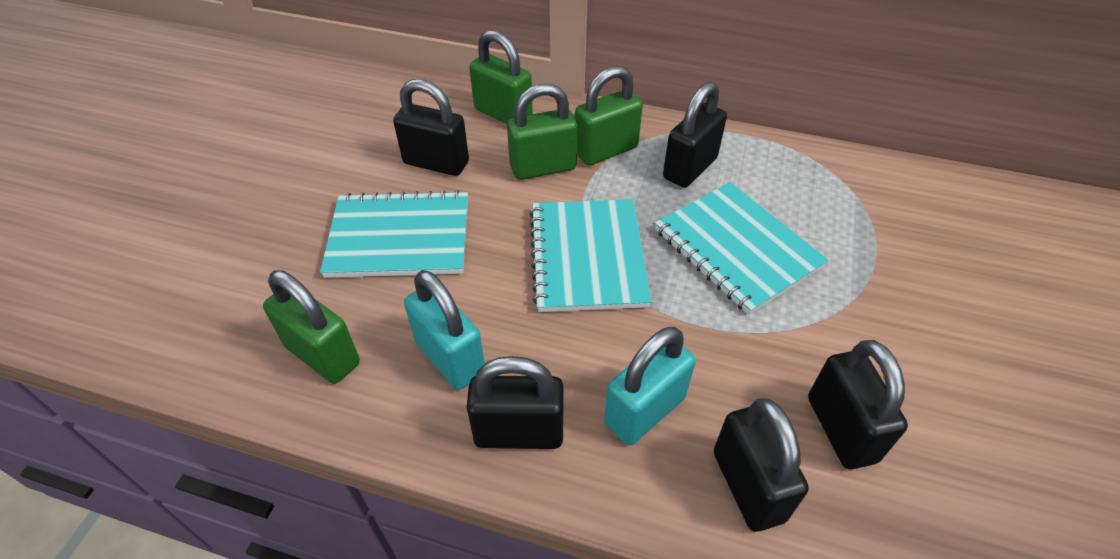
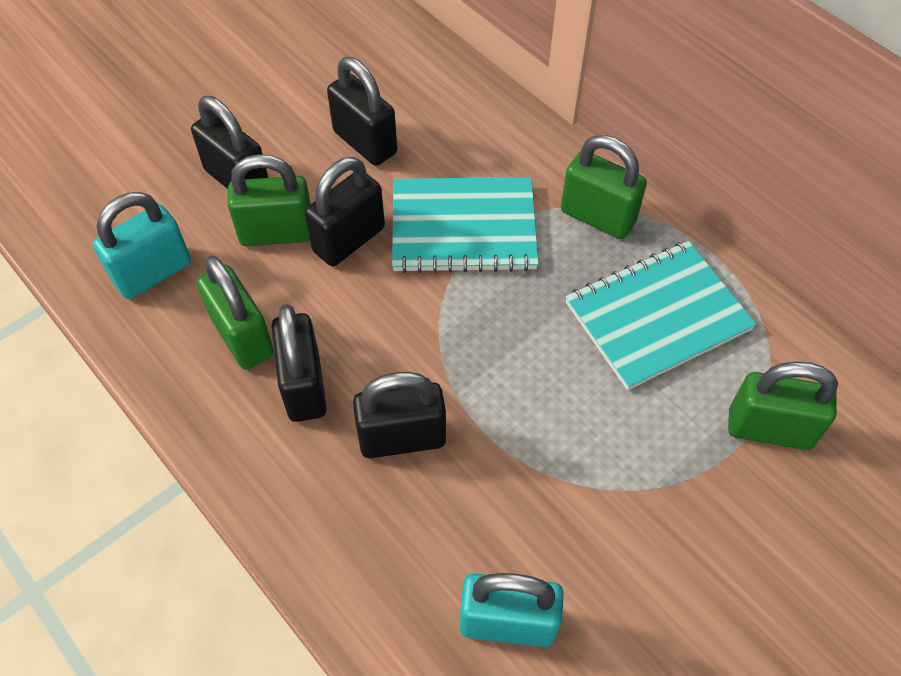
turquoise notebook: 3 -> 2

